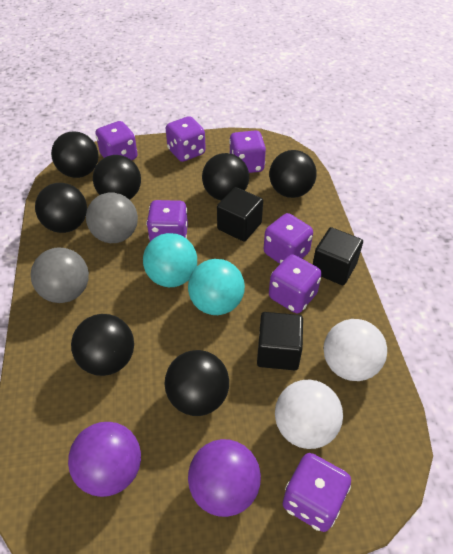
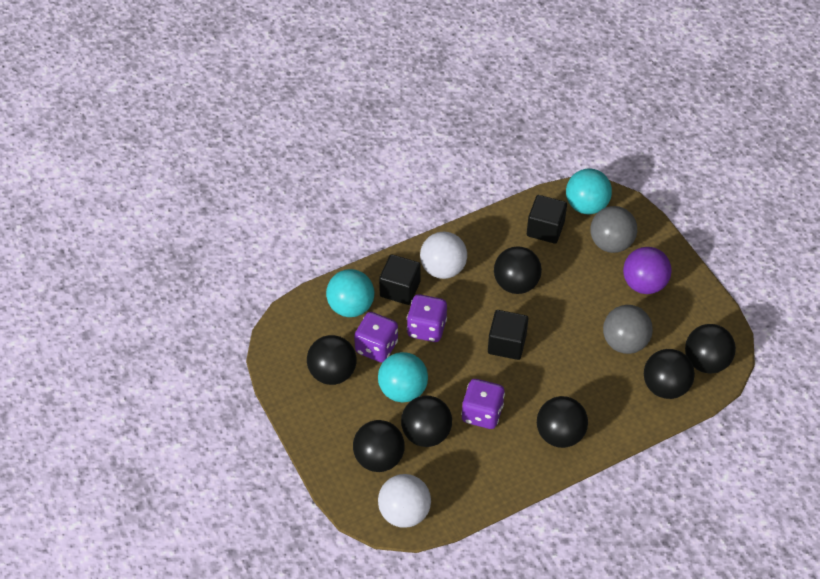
purple ball: 2 -> 1
purple dice: 7 -> 3
turquoise ball: 2 -> 3

